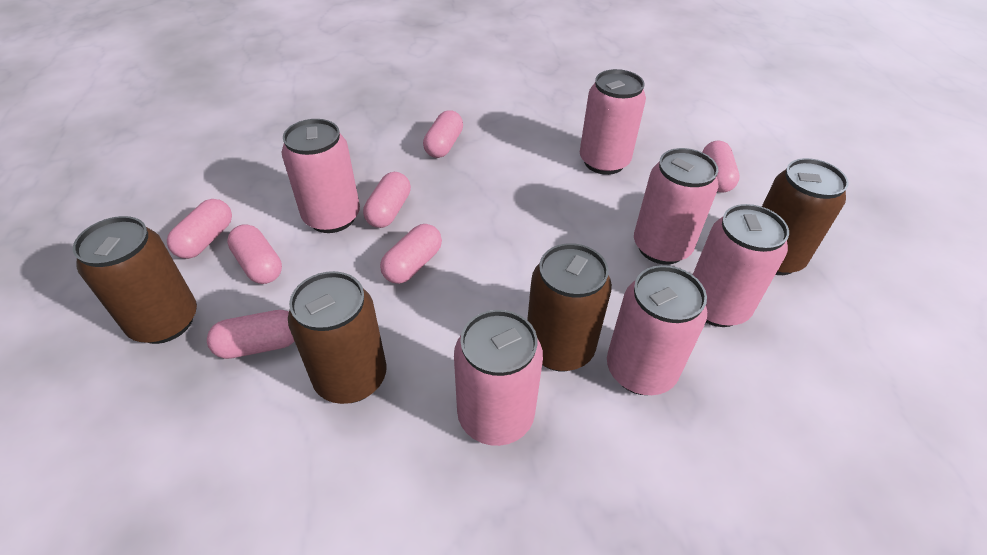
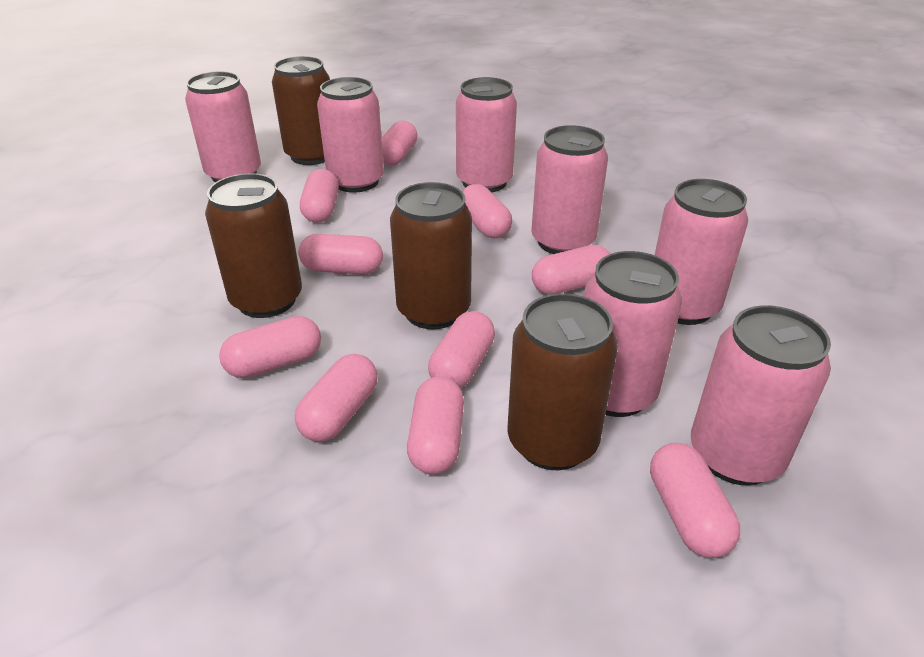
pink can: 6 -> 7
pink capsule: 7 -> 10

